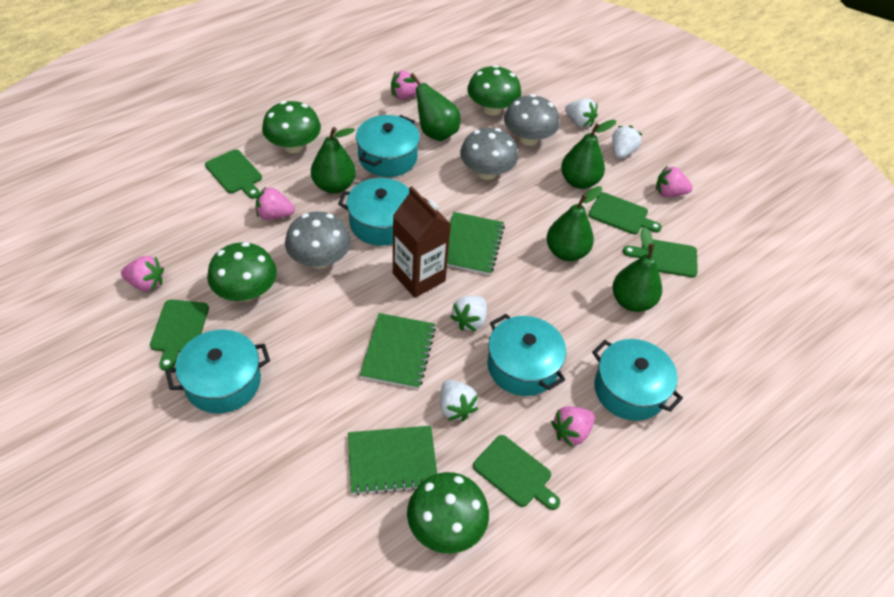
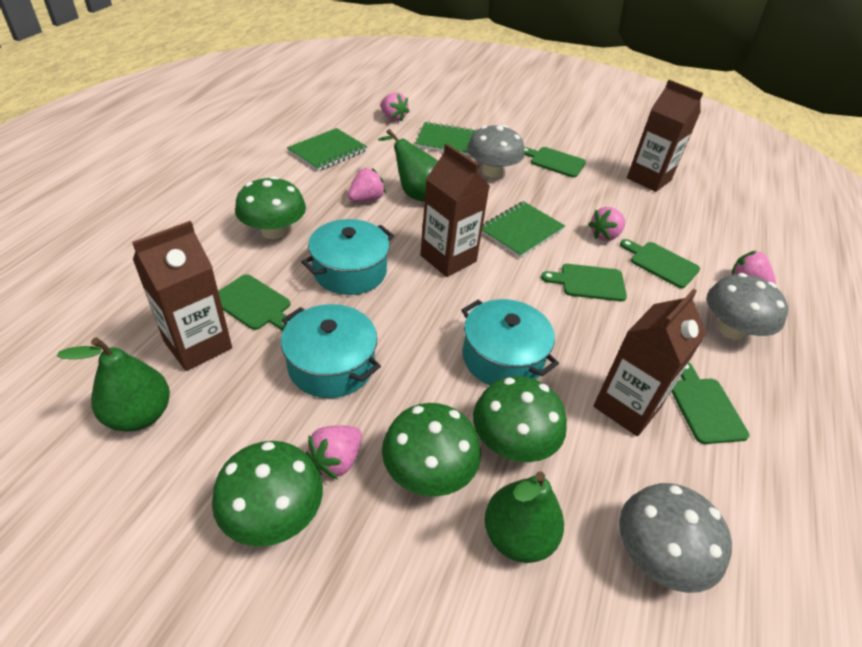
brown carton: 1 -> 4
green pear: 5 -> 3
turquoise pot: 5 -> 3
white strawberry: 4 -> 0

